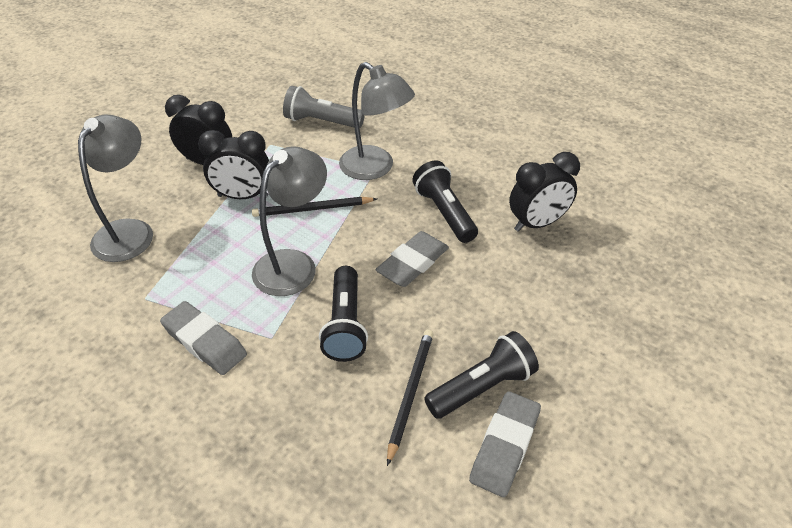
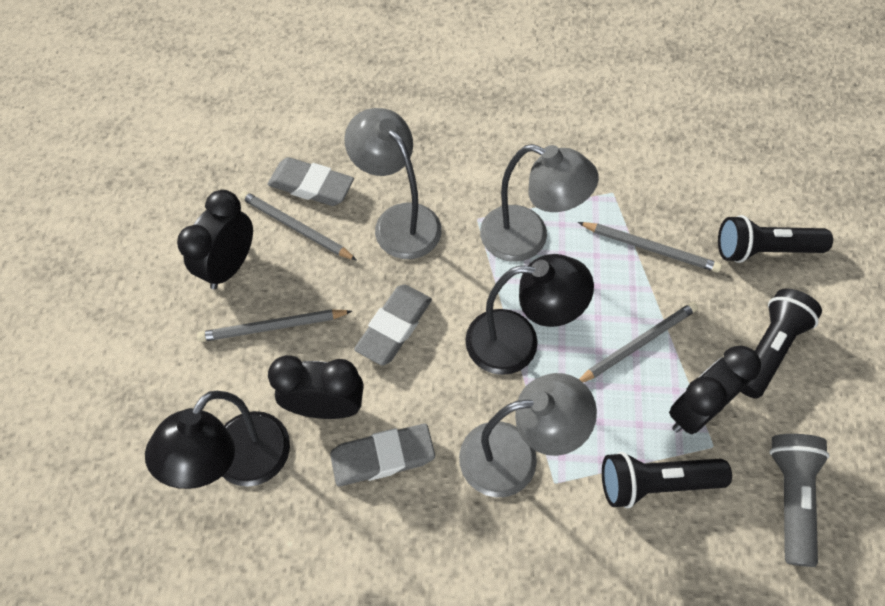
black lamp: 0 -> 2
black pencil: 2 -> 0
grey pencil: 0 -> 4

